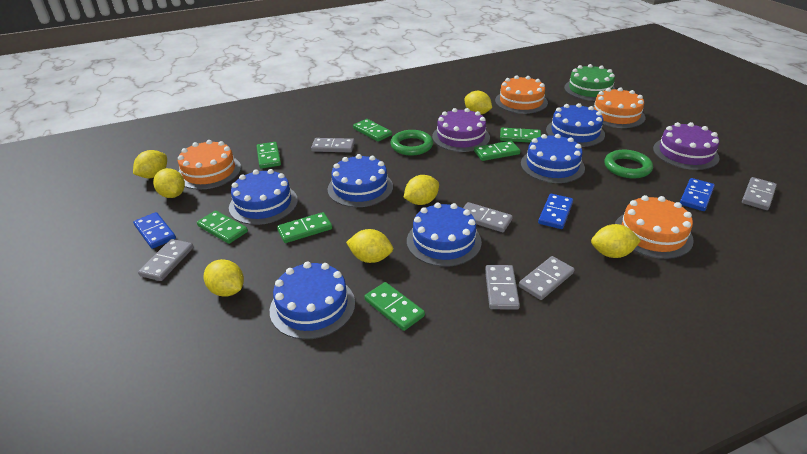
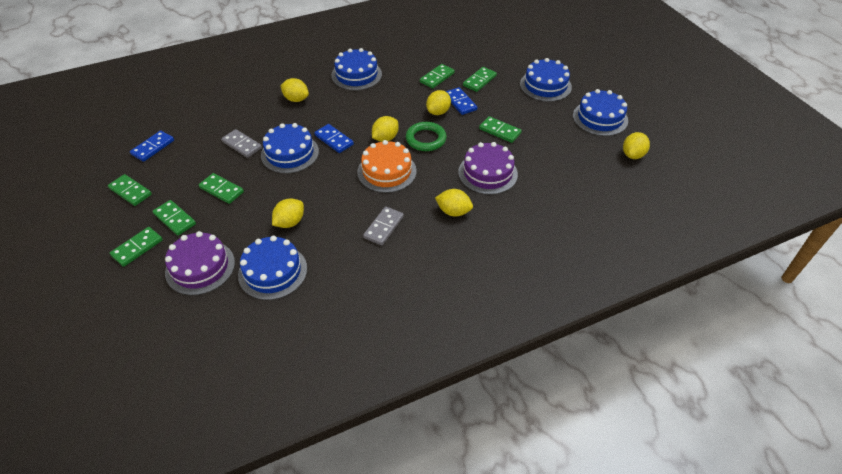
blue cake: 6 -> 5
green cake: 1 -> 0
green ring: 2 -> 1
grey domino: 6 -> 2
orange cake: 4 -> 1
yellow lemon: 7 -> 6

